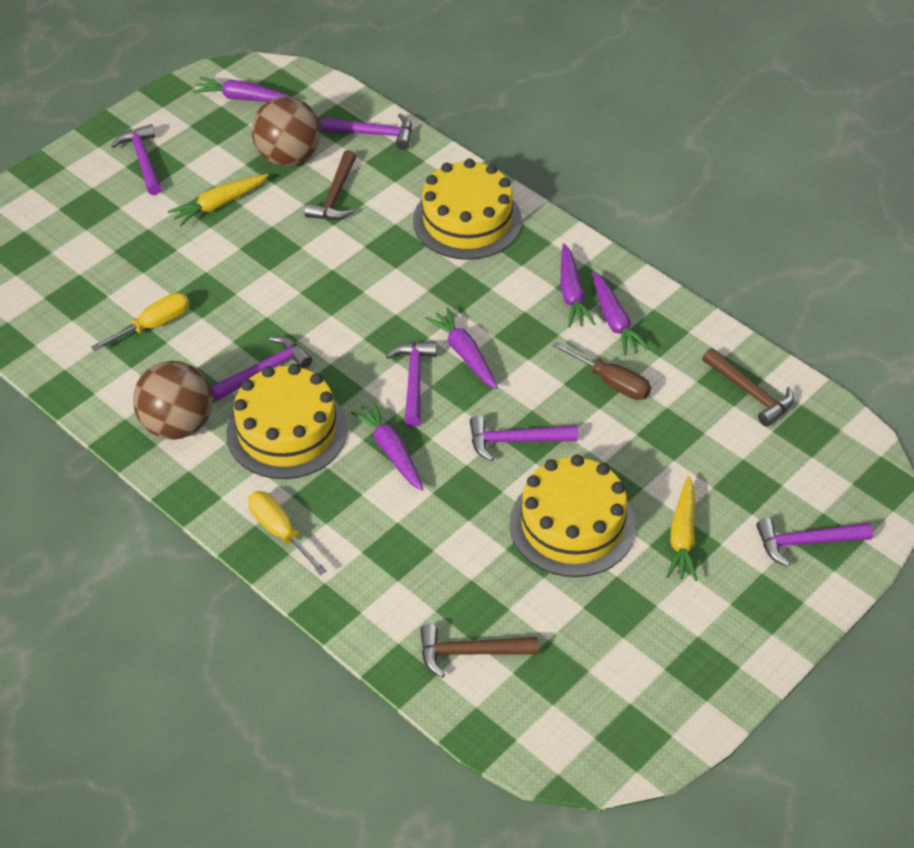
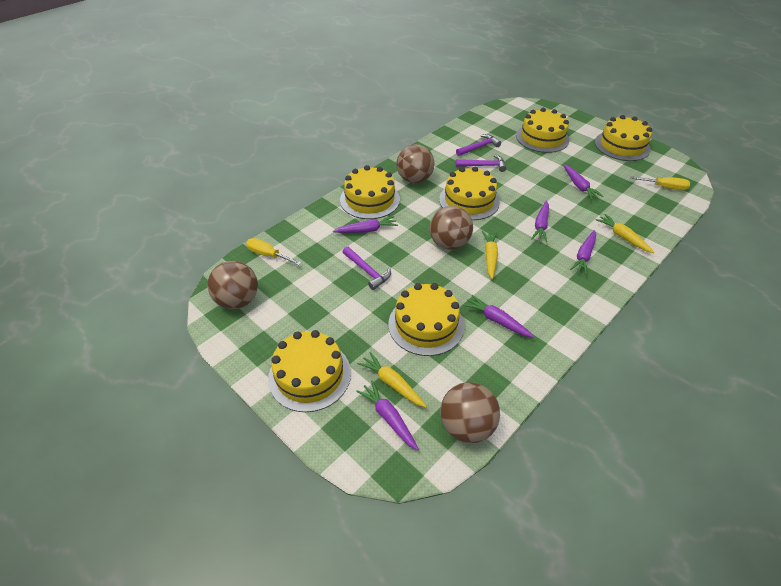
brown ball: 2 -> 4
brown hammer: 3 -> 0
brown screwdriver: 1 -> 0
purple carrot: 5 -> 6
purple hammer: 6 -> 3
yellow cake: 3 -> 6
yellow carrot: 2 -> 3

